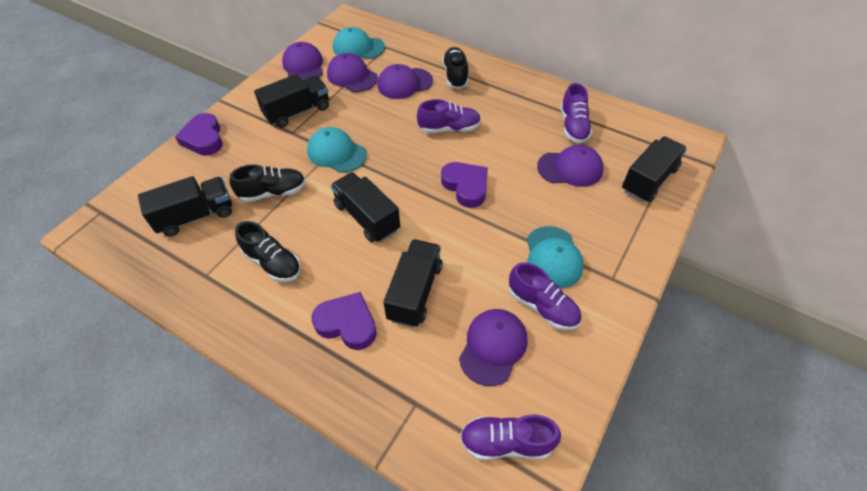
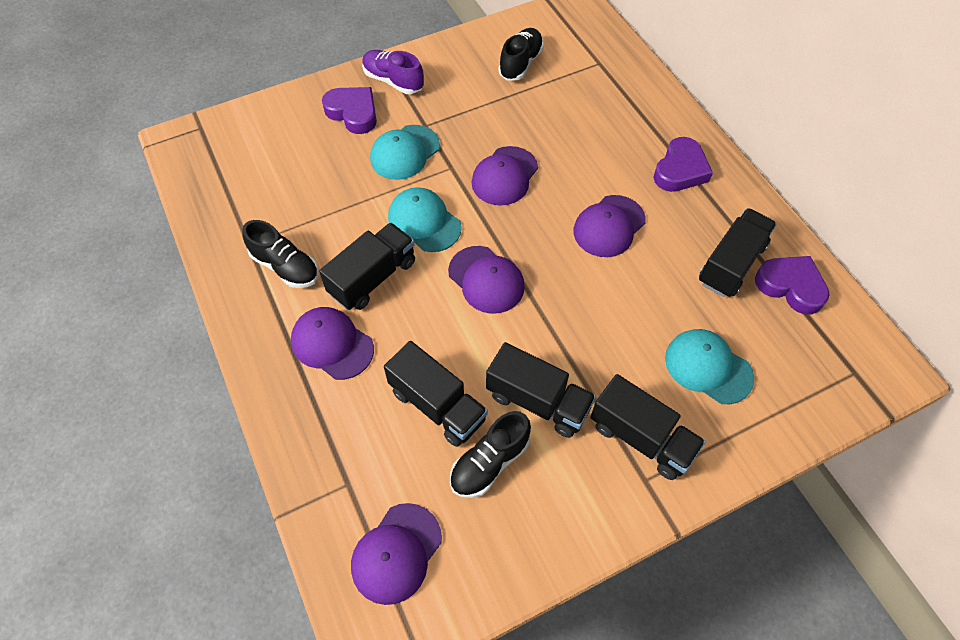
purple shoe: 4 -> 1

